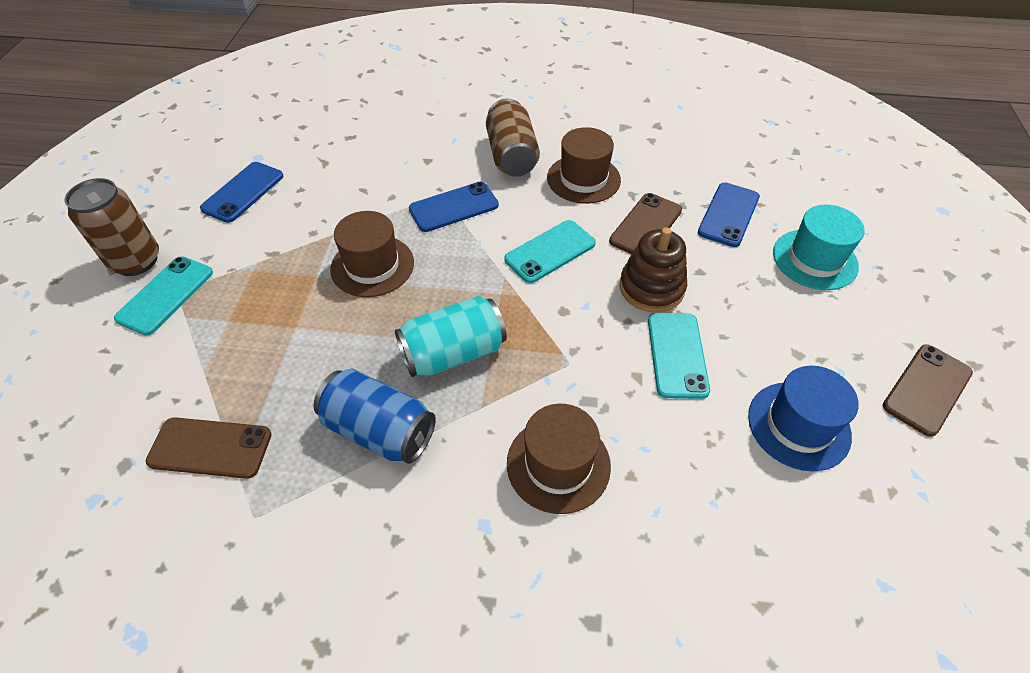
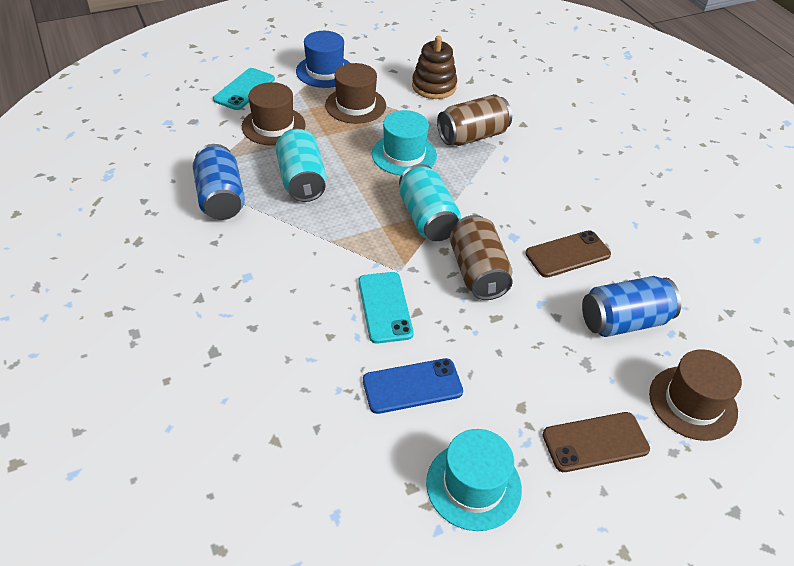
blue can: 1 -> 2
blue phone: 3 -> 1
brown phone: 3 -> 2
turquoise can: 1 -> 2
turquoise hat: 1 -> 2
turquoise phone: 3 -> 2

